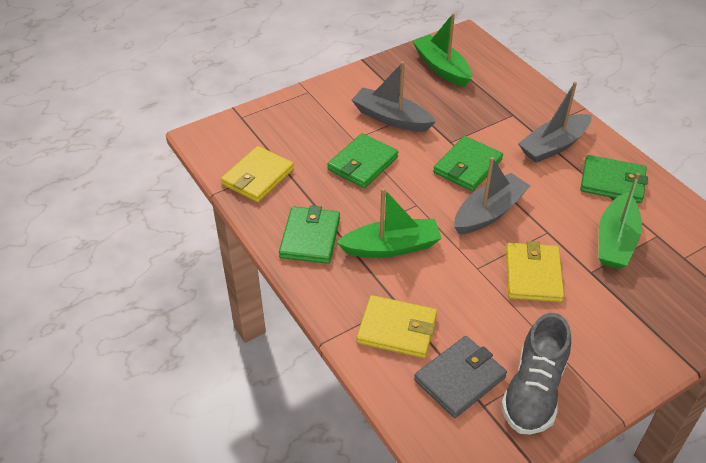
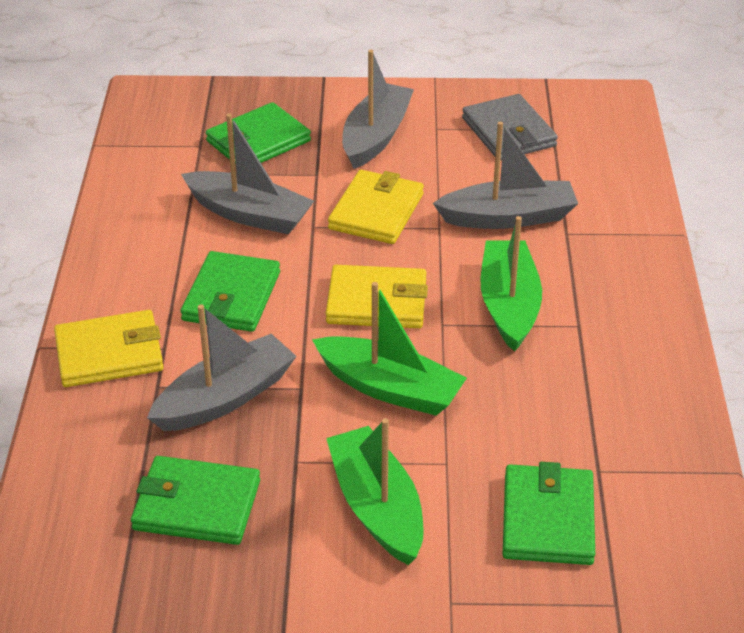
grey boat: 3 -> 4
grey shoe: 1 -> 0

